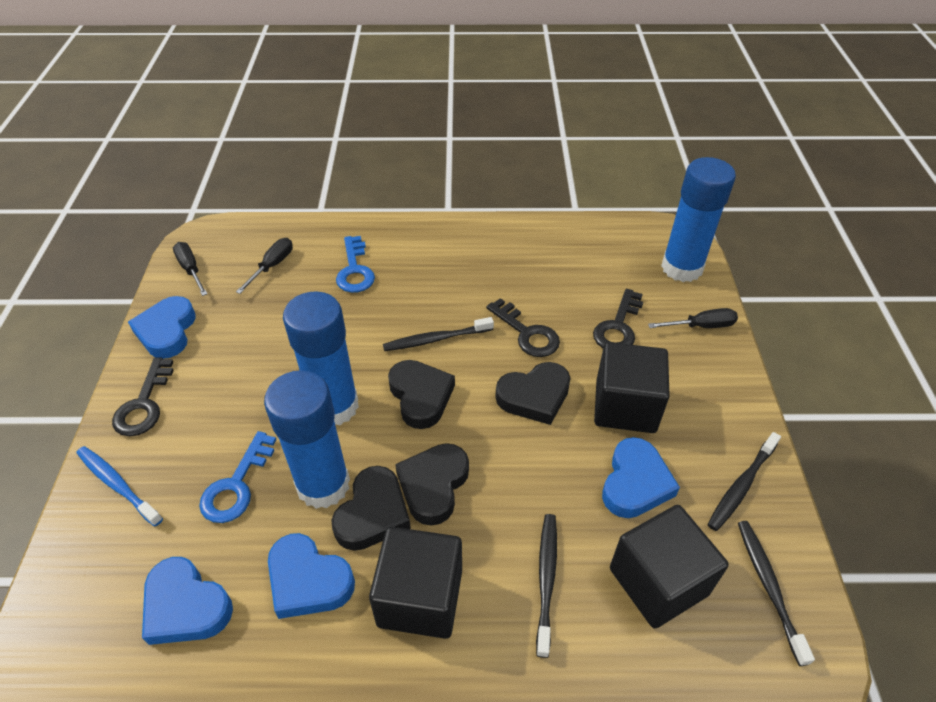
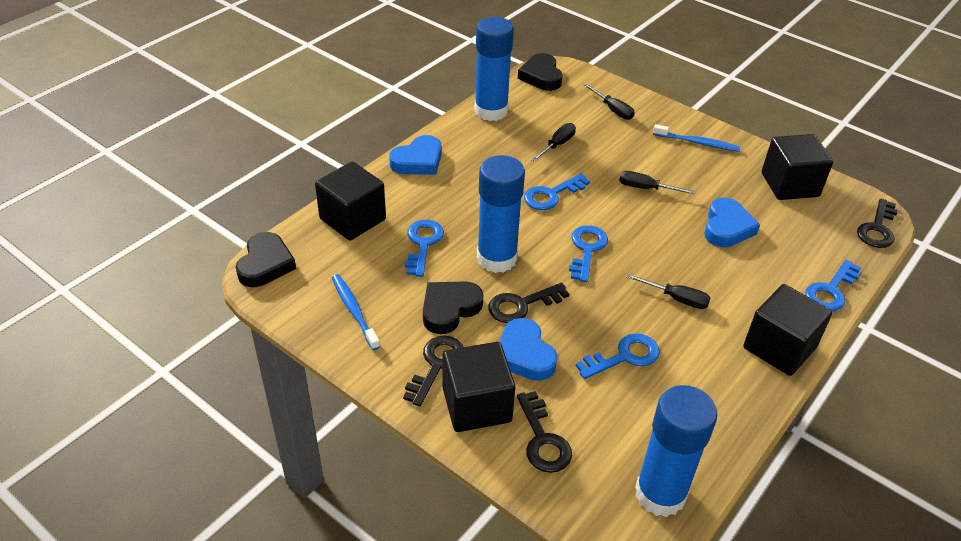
black cube: 3 -> 4
black heart: 4 -> 3
black key: 3 -> 4
black screwdriver: 3 -> 4
black toothbrush: 4 -> 0
blue heart: 4 -> 3
blue key: 2 -> 5
blue toothbrush: 1 -> 2

